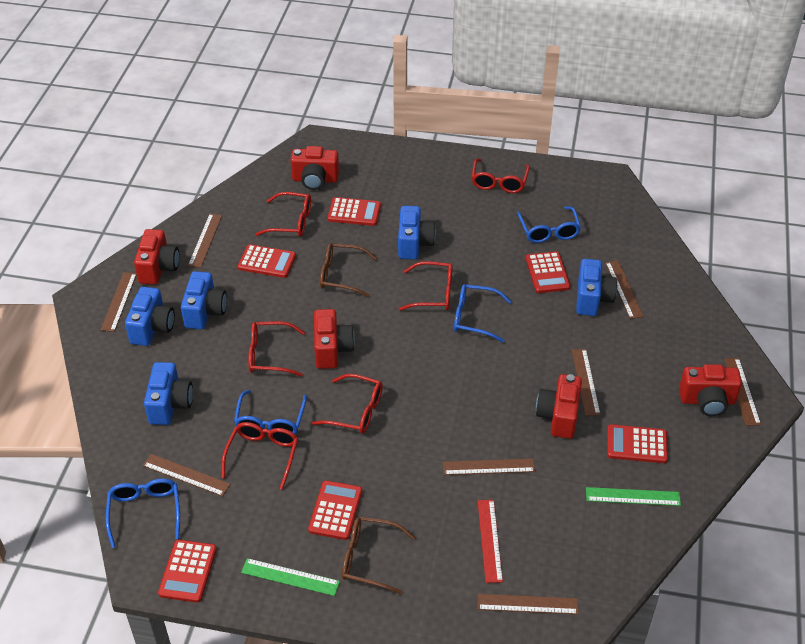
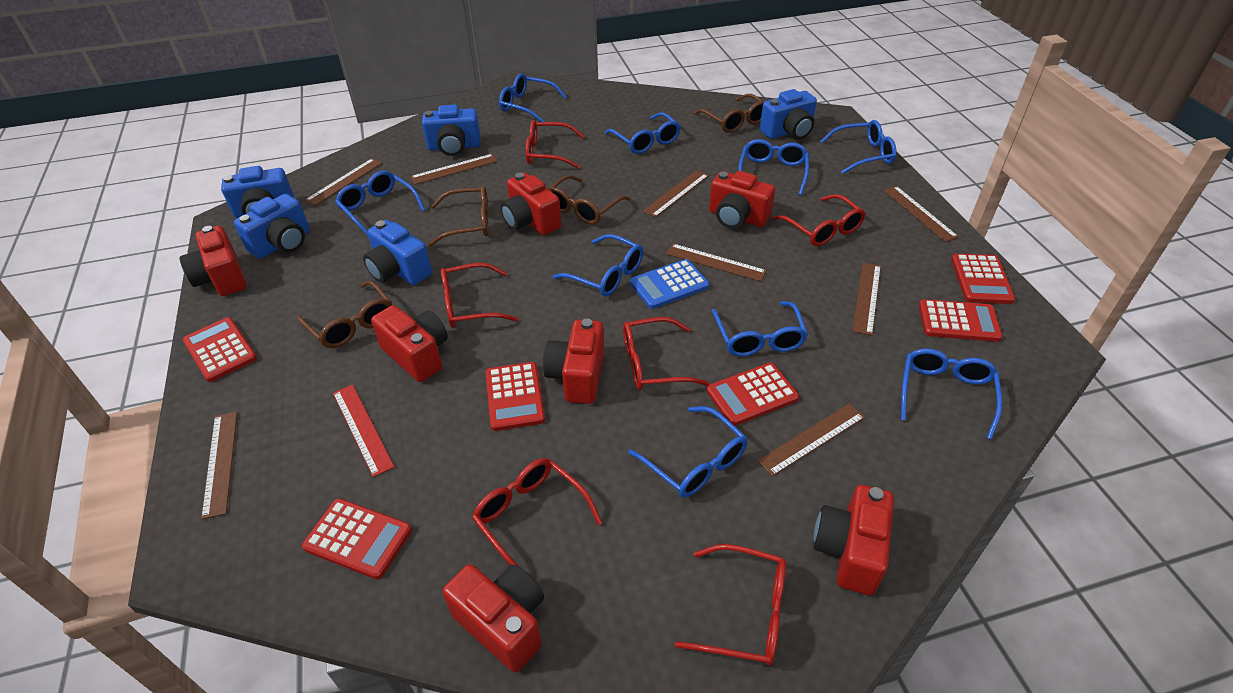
blue calculator: 0 -> 1
blue glasses: 4 -> 9
brown glasses: 2 -> 4
green ruler: 2 -> 0
red camera: 5 -> 7

